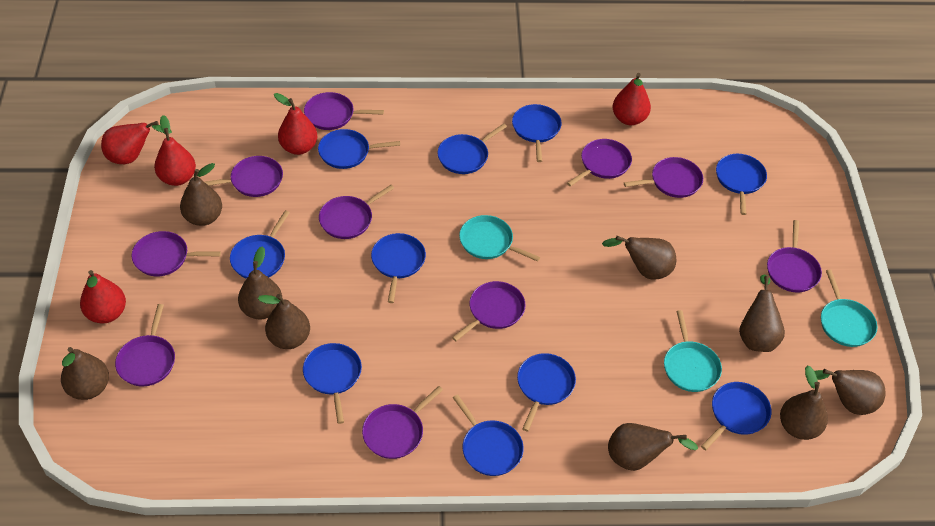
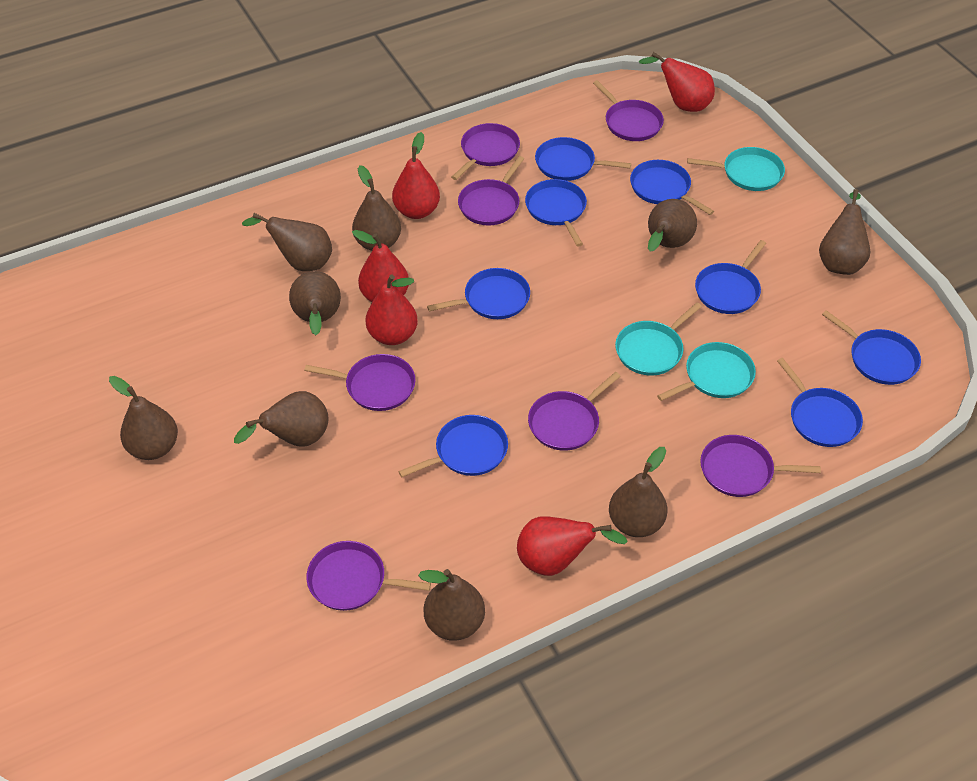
blue pan: 10 -> 8
purple pan: 10 -> 7

